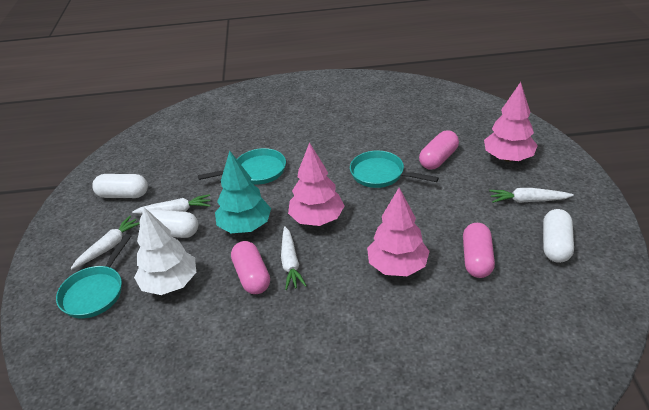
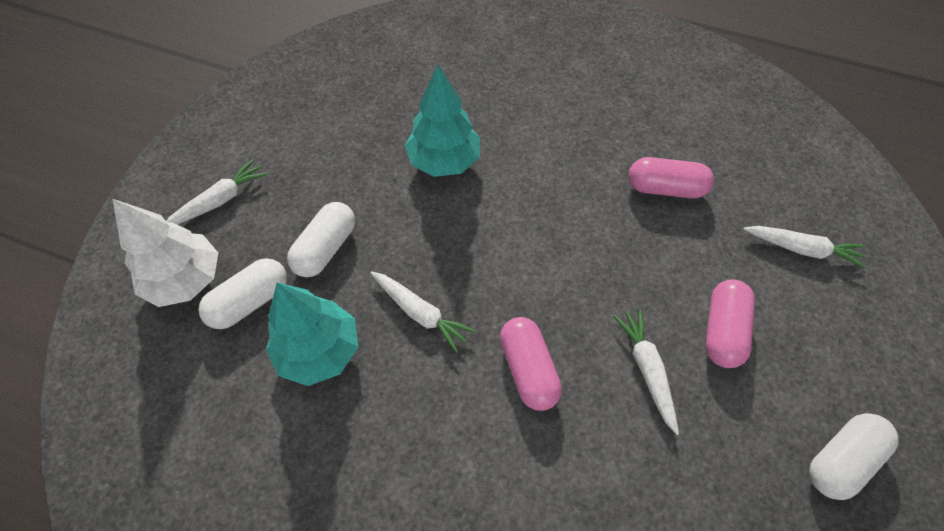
pink tree: 3 -> 0
turquoise pan: 3 -> 0
turquoise tree: 1 -> 2

